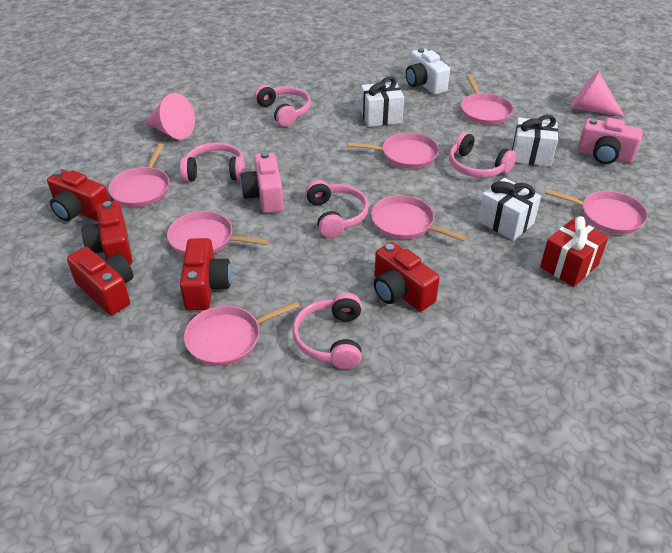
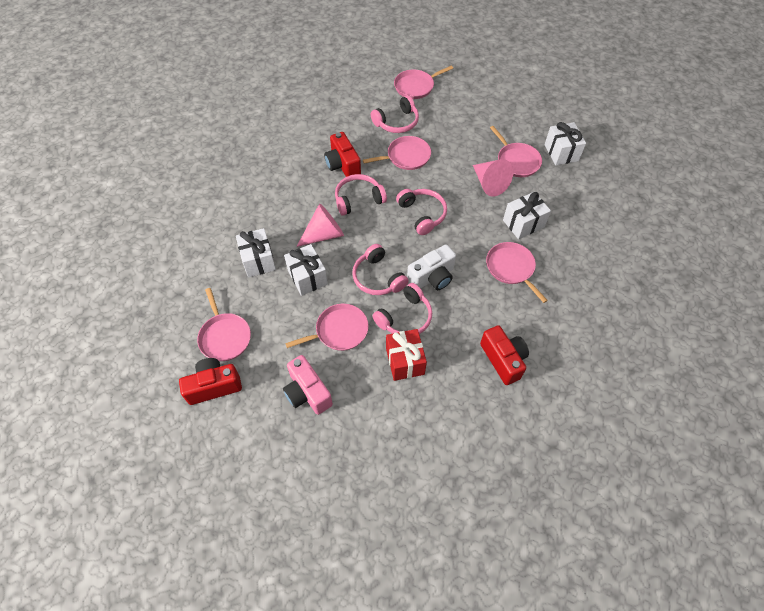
pink camera: 2 -> 1
pink pan: 7 -> 6
red camera: 5 -> 3
white gift: 3 -> 4

